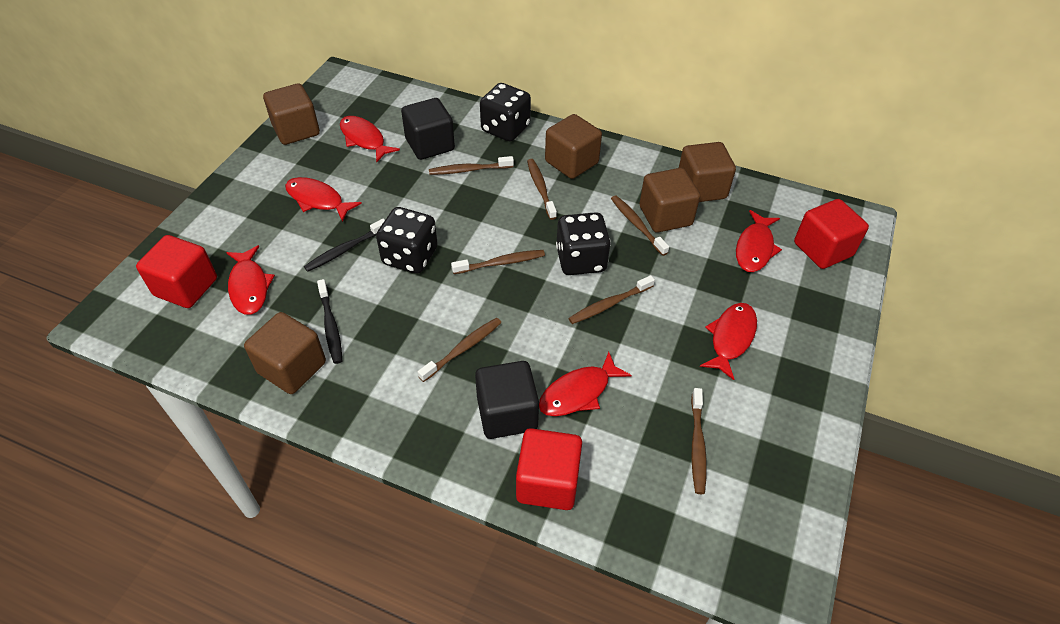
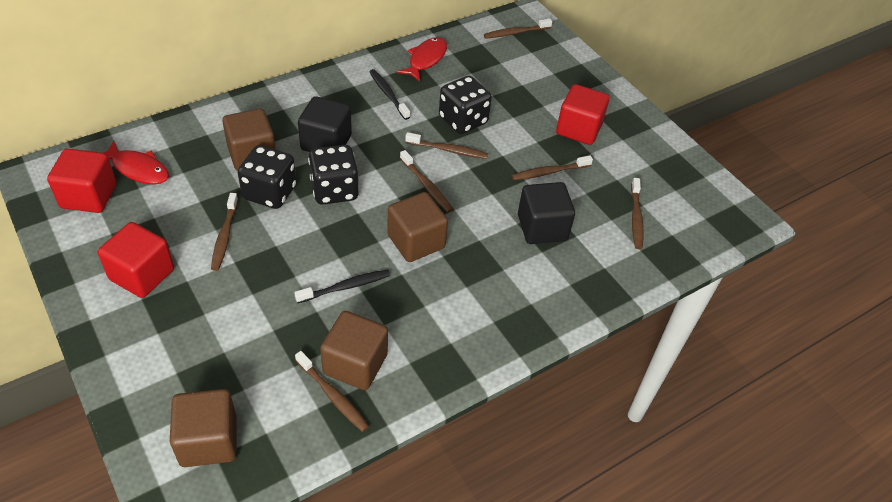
brown cube: 5 -> 4
red fish: 6 -> 2

